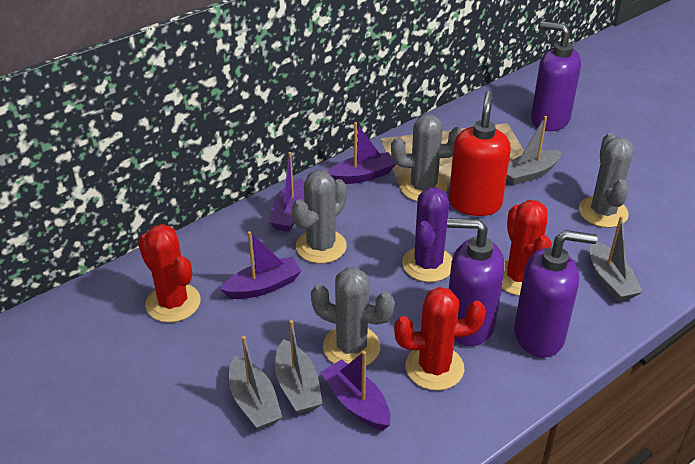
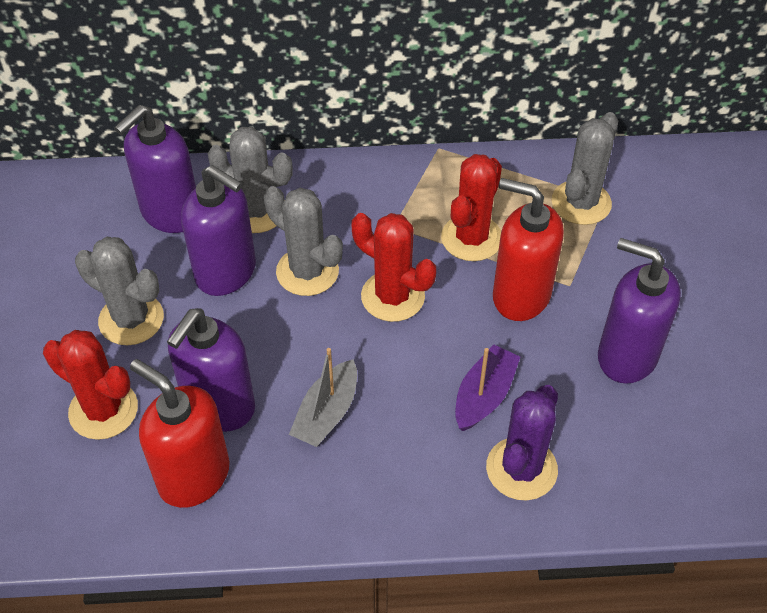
grey boat: 4 -> 1
purple boat: 4 -> 1
purple soap dispenser: 3 -> 4
red soap dispenser: 1 -> 2

